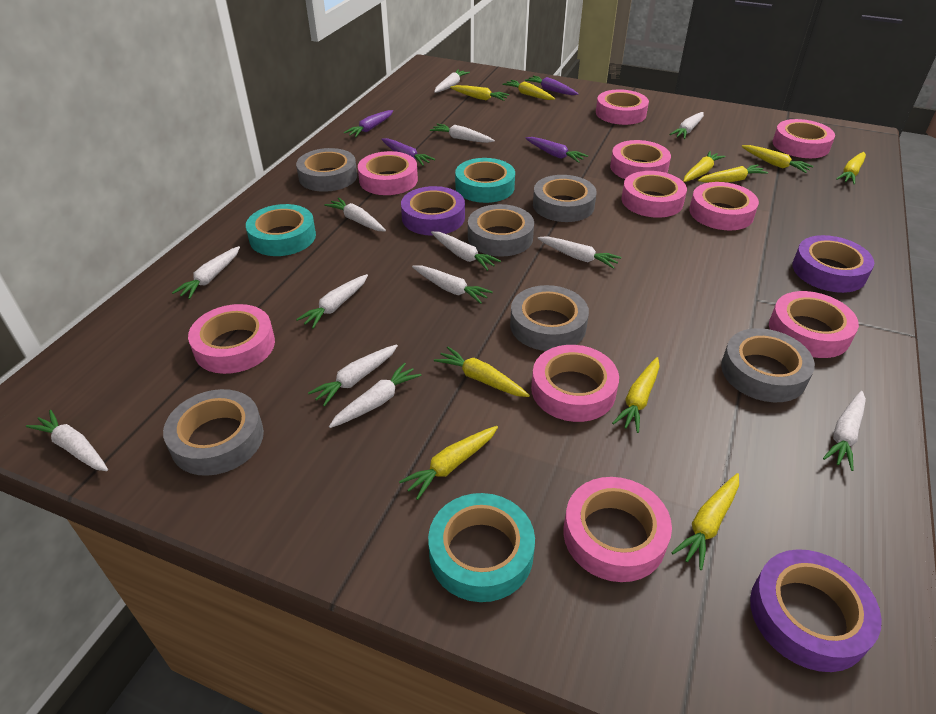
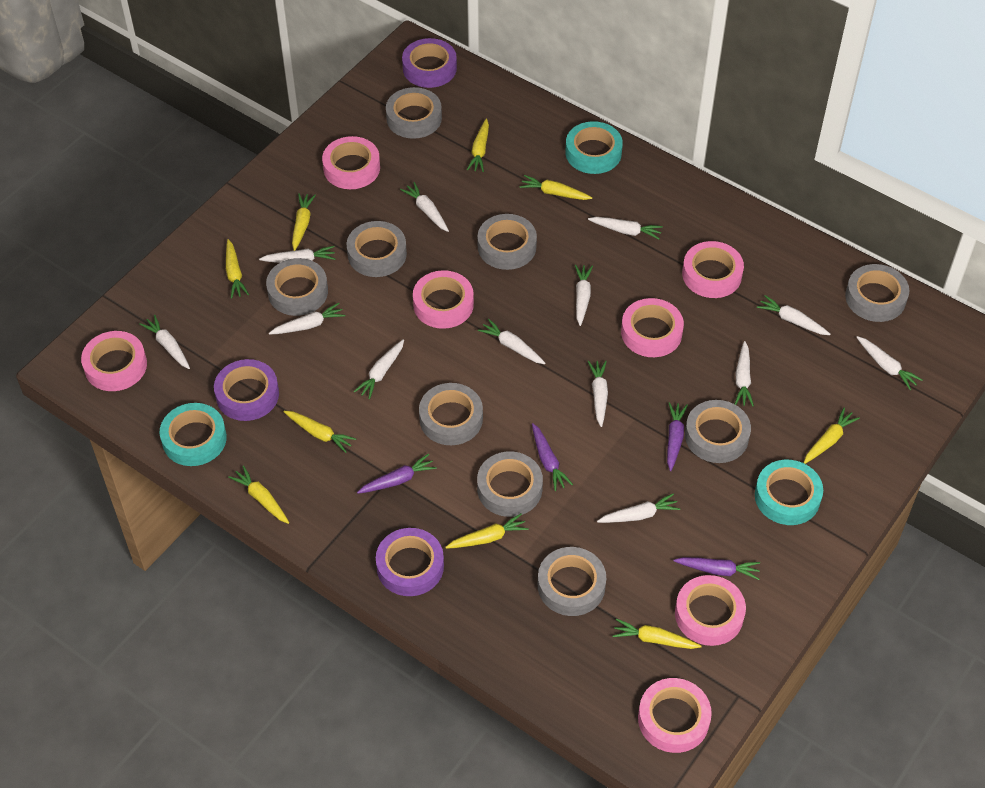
grey tape: 6 -> 9
pink tape: 10 -> 7
yellow carrot: 10 -> 9

